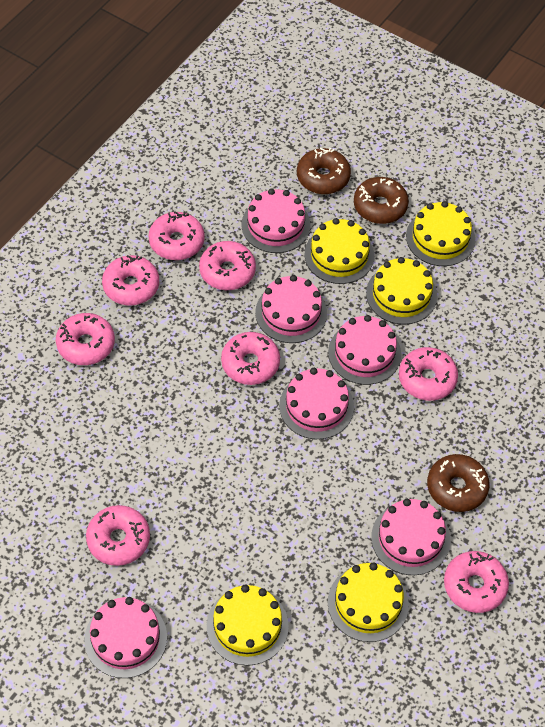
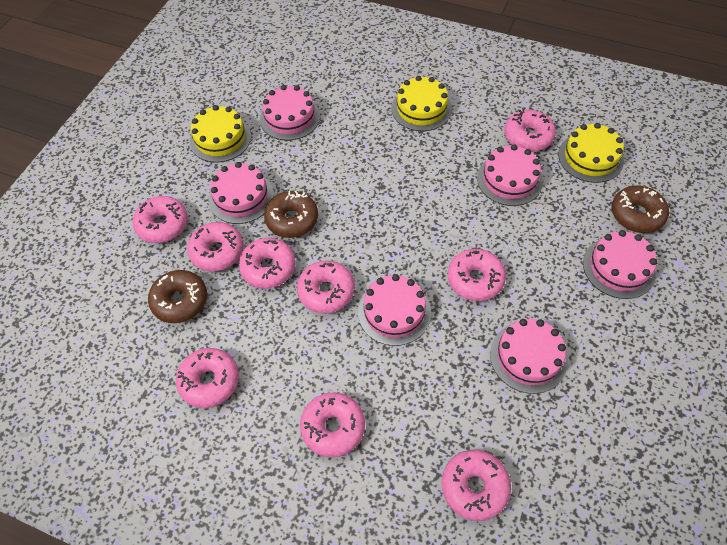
pink donut: 8 -> 9
yellow cake: 5 -> 3

